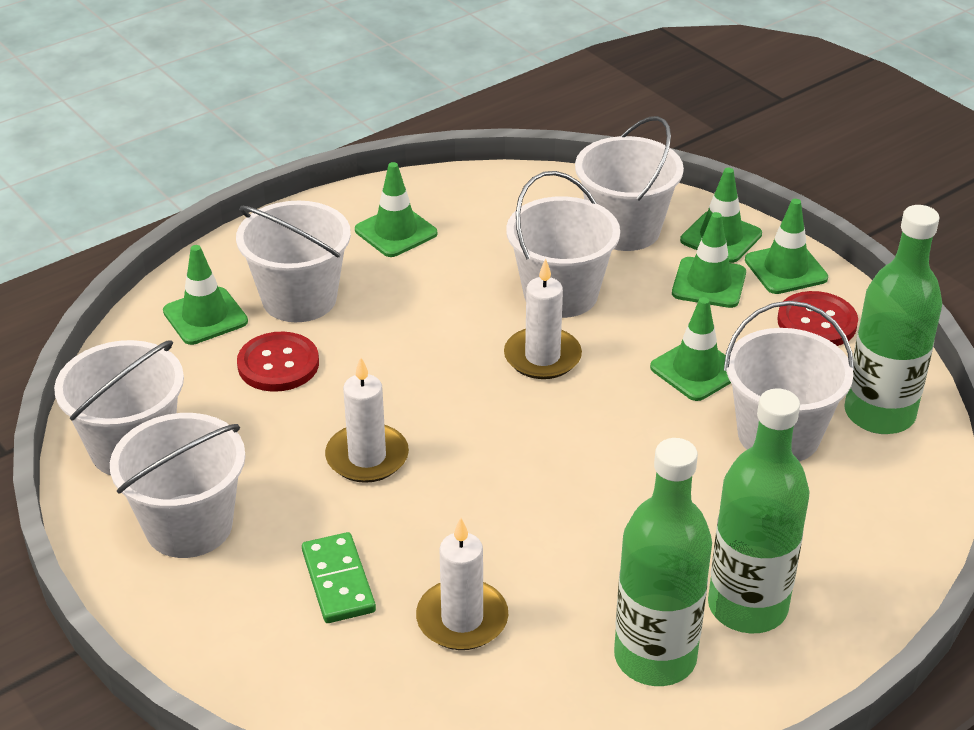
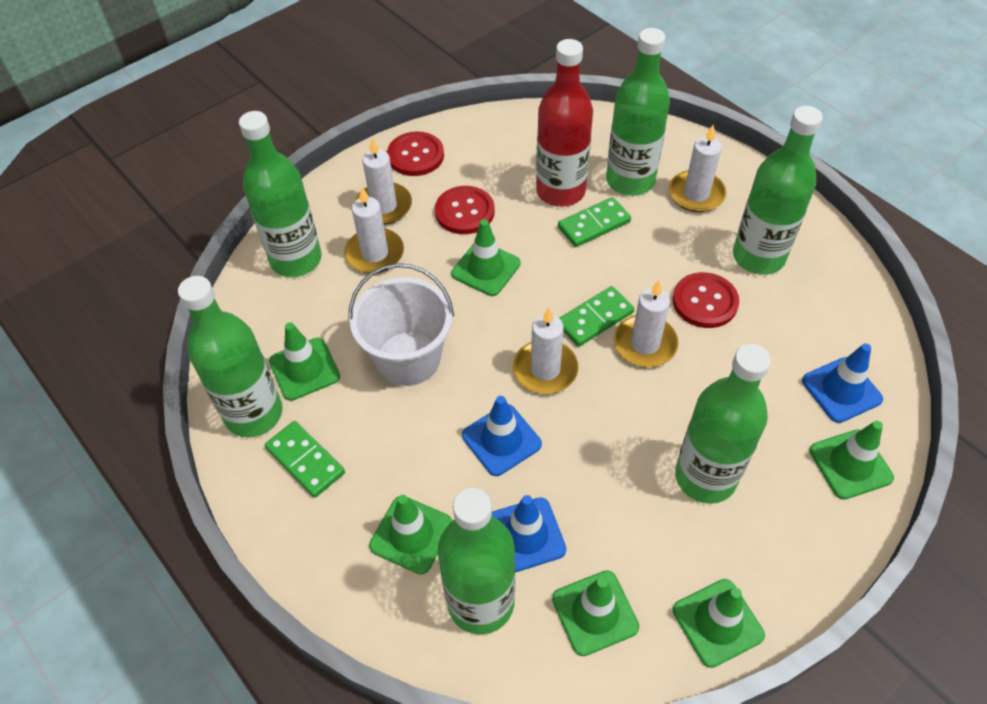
blue traffic cone: 0 -> 3
green bottle: 3 -> 6
green domino: 1 -> 3
red bottle: 0 -> 1
red button: 2 -> 3
white bucket: 6 -> 1
white candle: 3 -> 5

